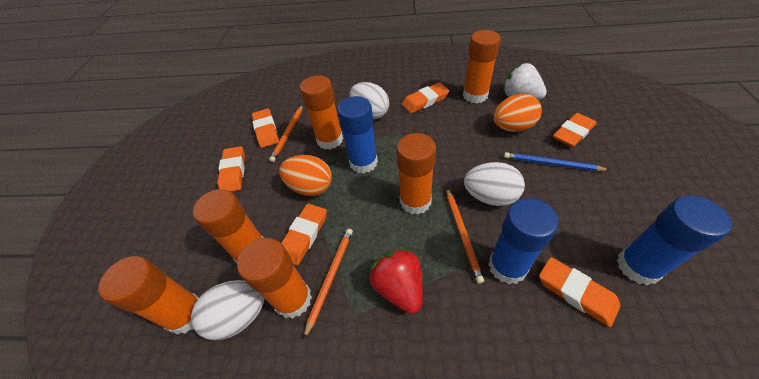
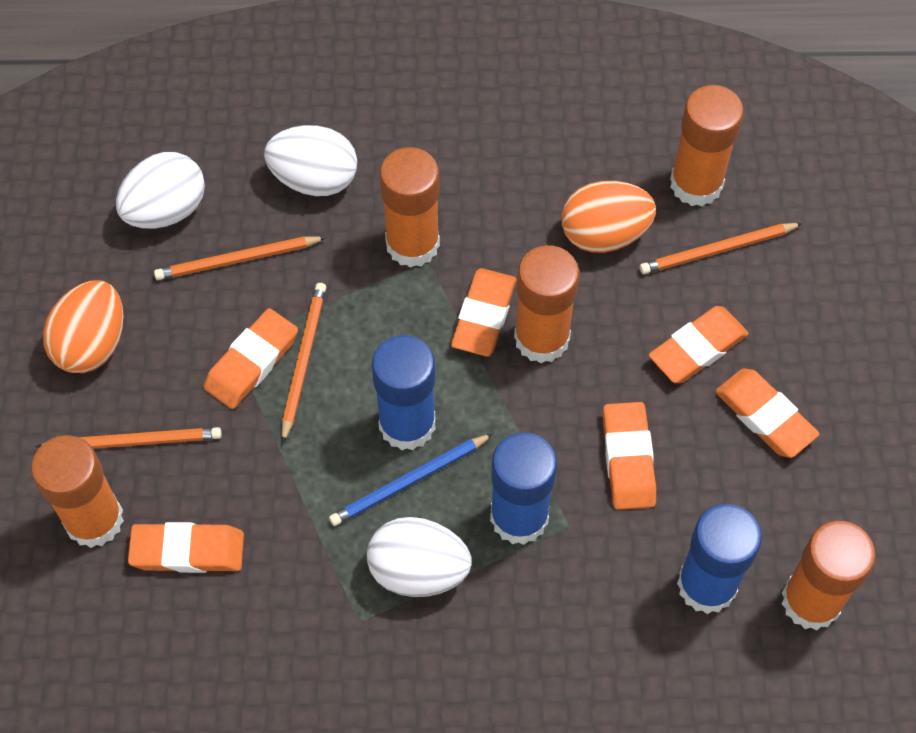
orange glue stick: 6 -> 5
orange pencil: 3 -> 4
red strawberry: 1 -> 0
white strawberry: 1 -> 0

